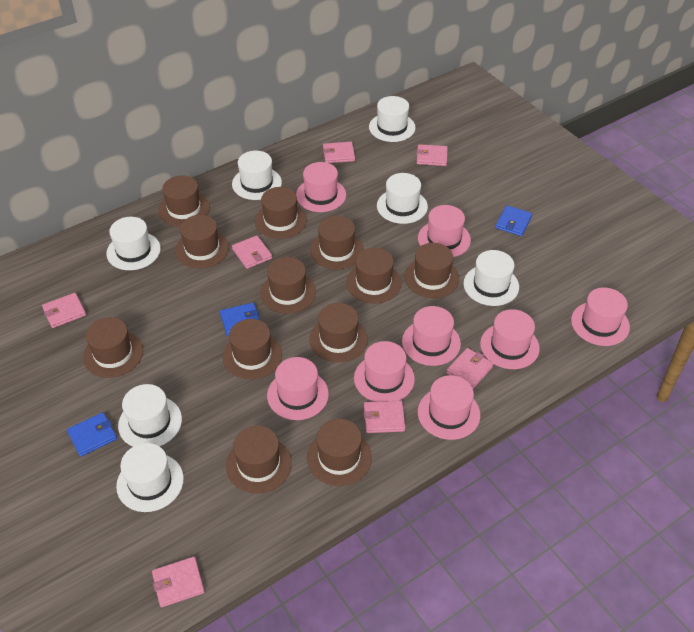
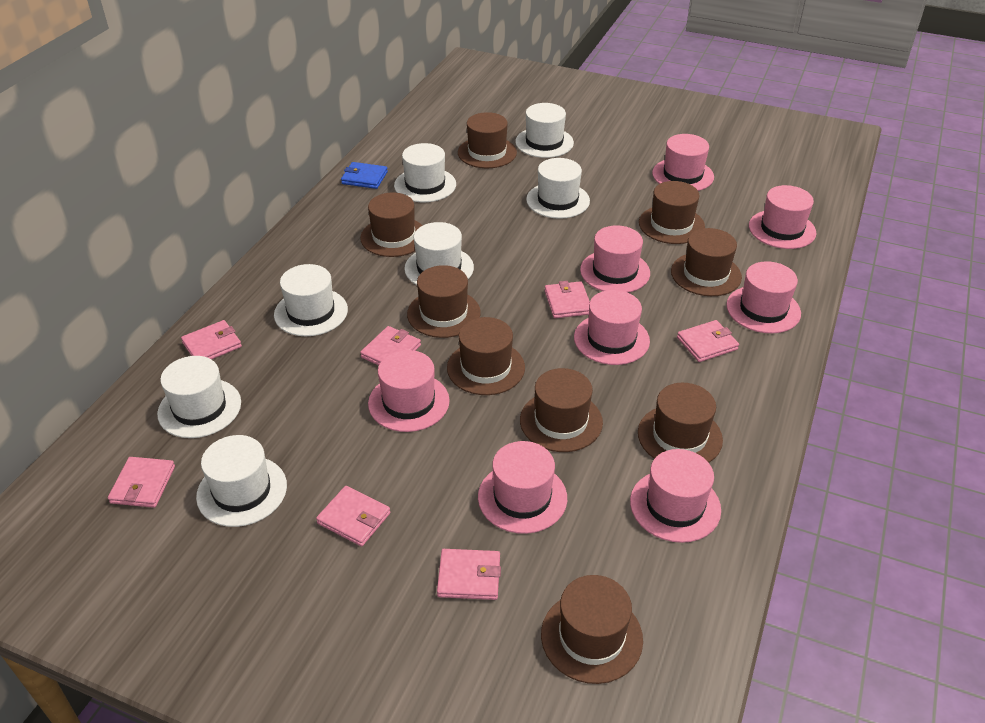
blue wallet: 3 -> 1
brown hat: 12 -> 9

